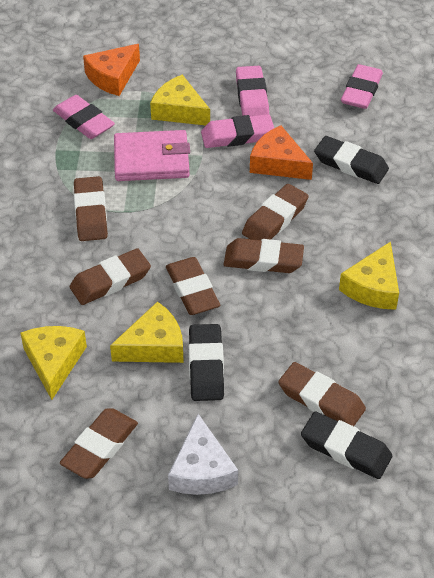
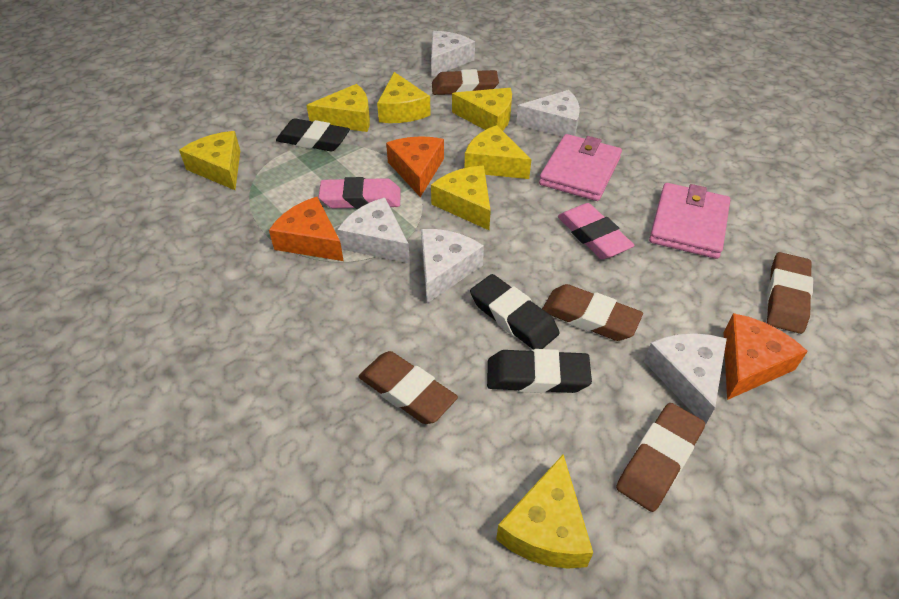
brown eraser: 7 -> 5
orange cheese: 2 -> 3
pink eraser: 4 -> 2
pink wallet: 1 -> 2
white cheese: 1 -> 5
yellow cheese: 4 -> 7

